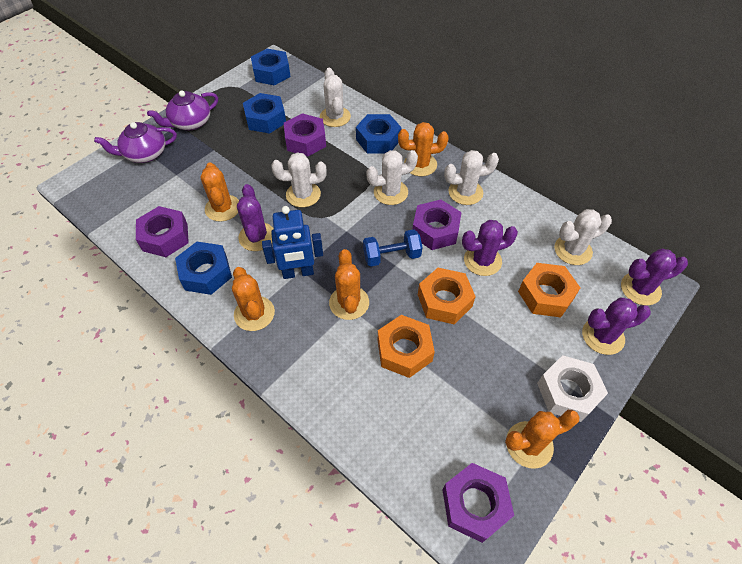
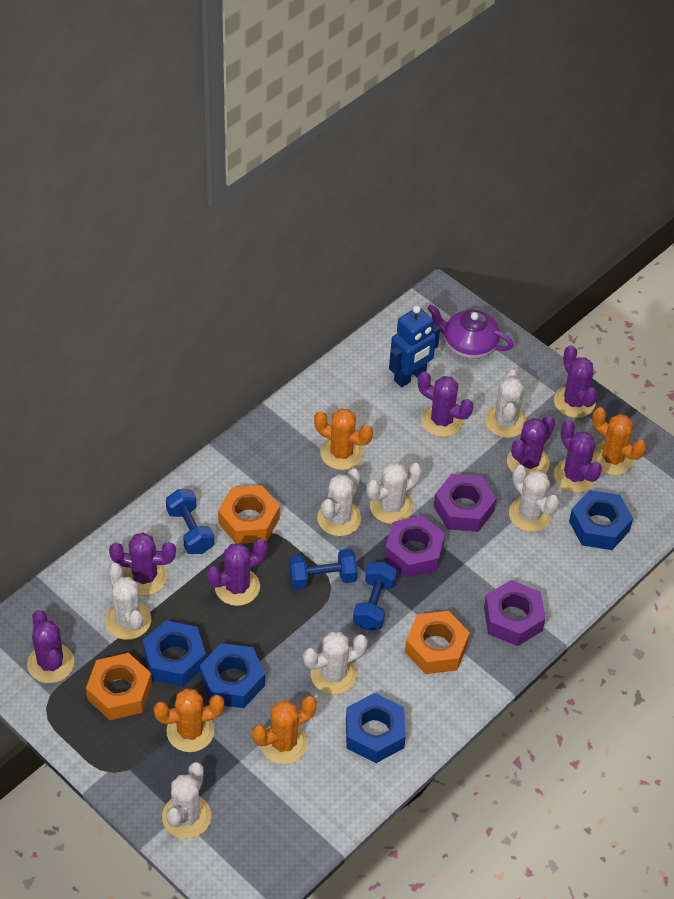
blue dumbbell: 1 -> 3
orange cactus: 5 -> 4
purple cactus: 4 -> 7
purple nut: 4 -> 3
purple teapot: 2 -> 1
white cactus: 5 -> 7
white nut: 1 -> 0

